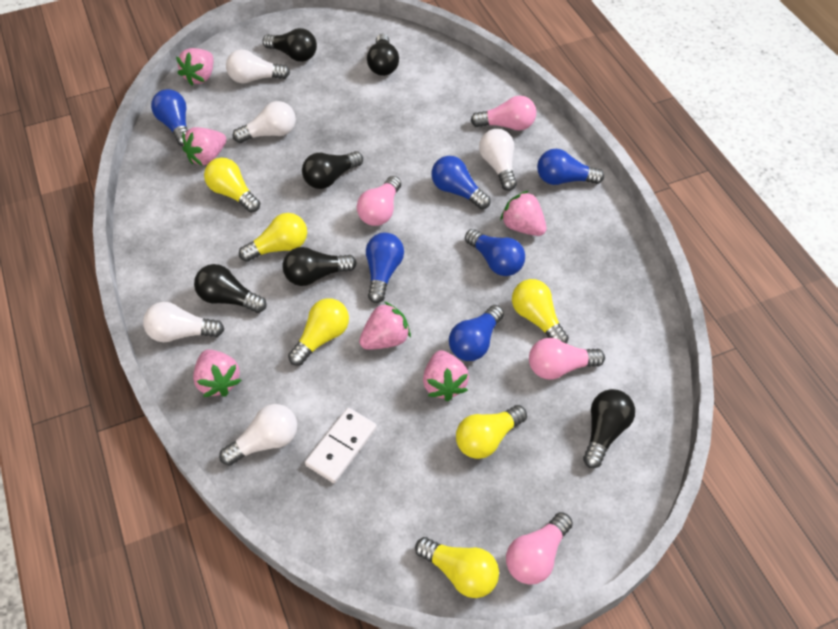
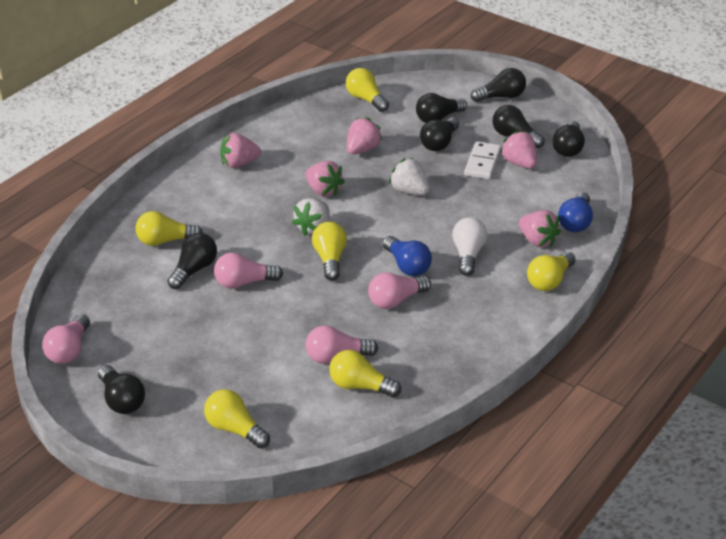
black light bulb: 6 -> 7
blue light bulb: 6 -> 2
pink strawberry: 6 -> 5
white light bulb: 5 -> 1
white strawberry: 0 -> 2

